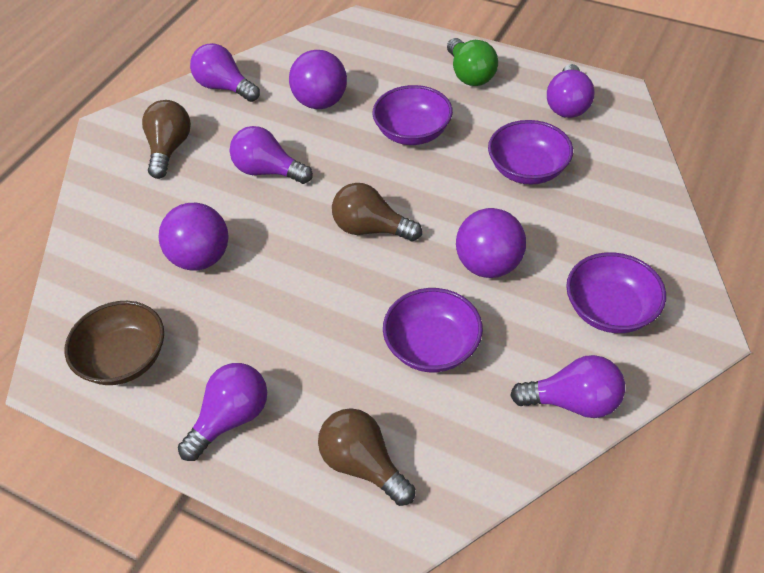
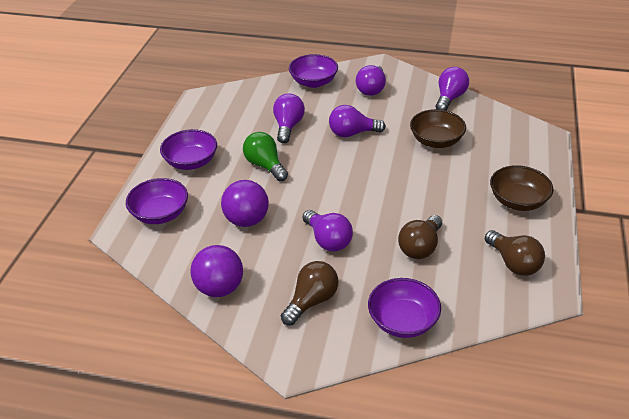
brown bowl: 1 -> 2
purple ball: 3 -> 2

